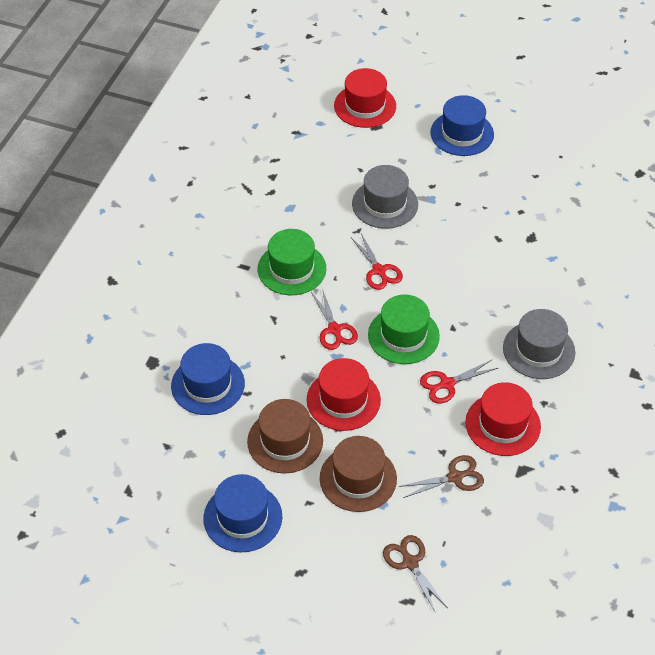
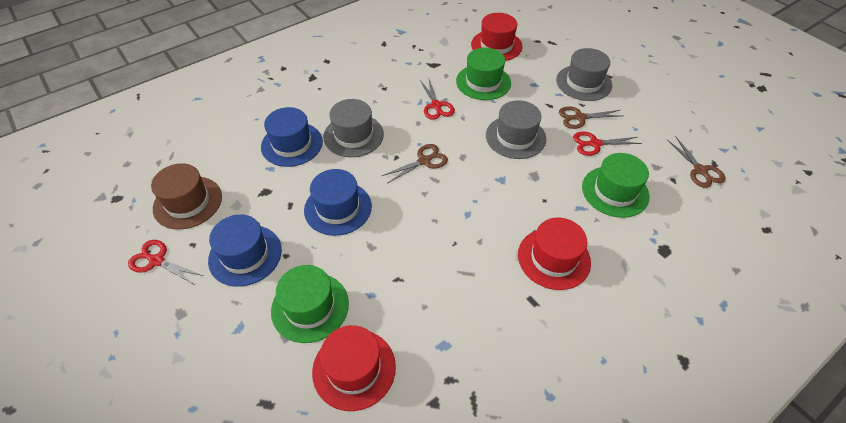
brown hat: 2 -> 1
brown scissors: 2 -> 3
green hat: 2 -> 3
grey hat: 2 -> 3

